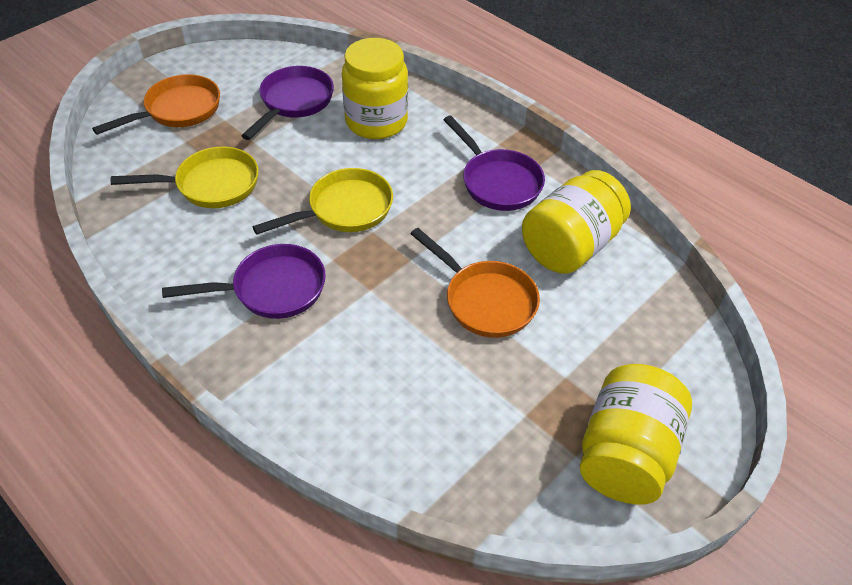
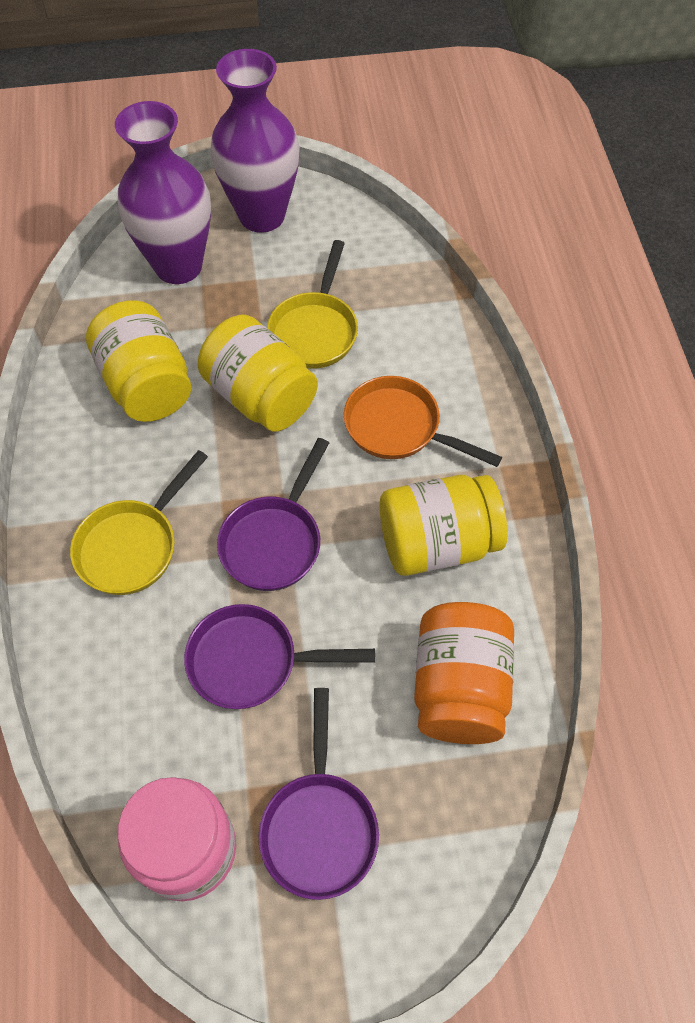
orange jar: 0 -> 1
orange pan: 2 -> 1
pink jar: 0 -> 1
purple vase: 0 -> 2

